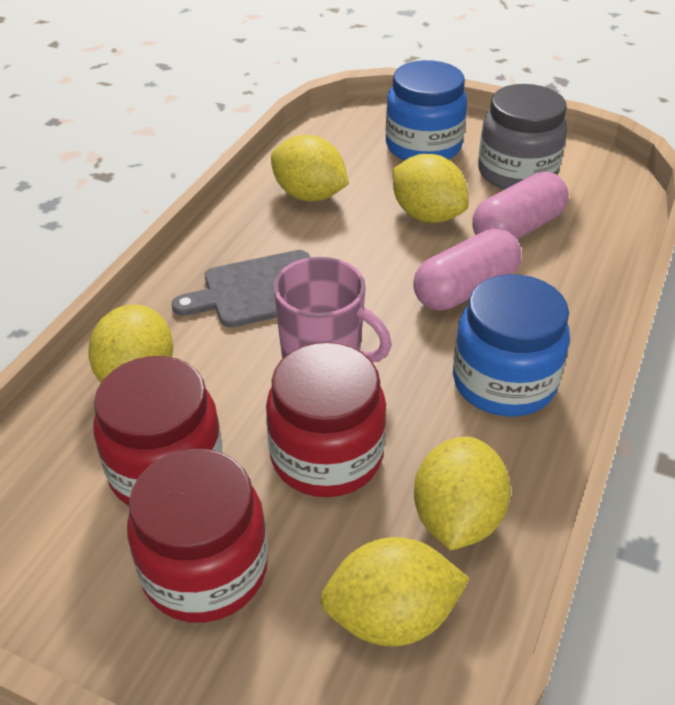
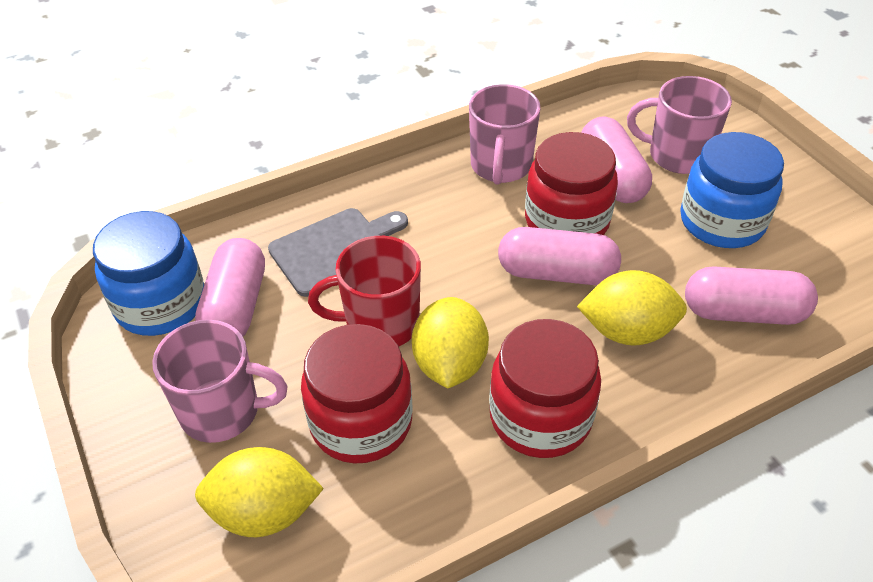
grey jar: 1 -> 0
pink capsule: 2 -> 4
pink mug: 1 -> 3
red mug: 0 -> 1
yellow lemon: 5 -> 3

